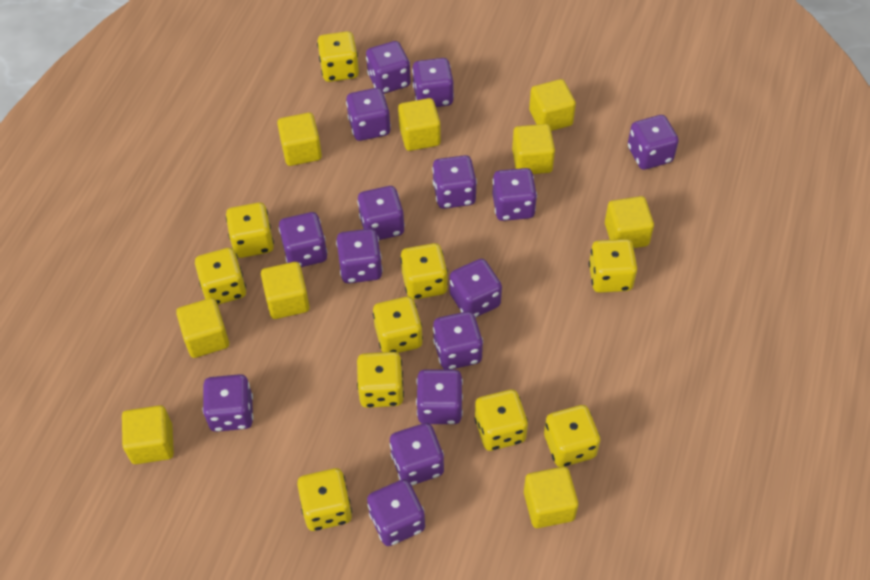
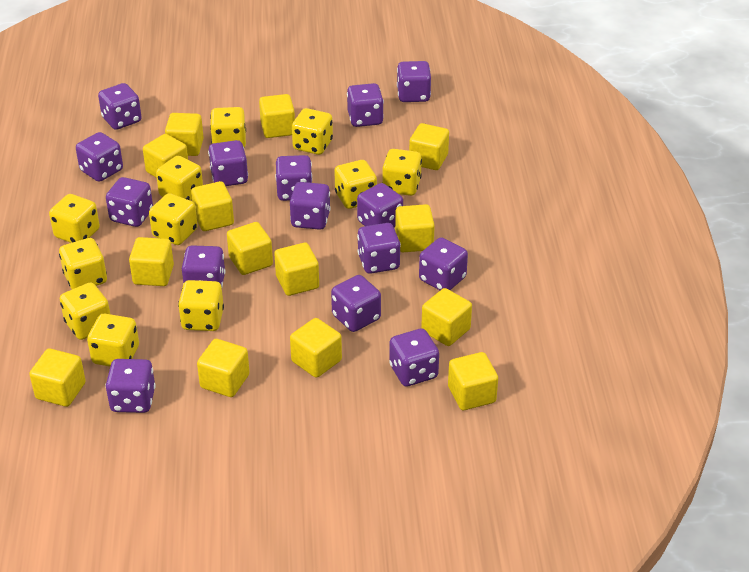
yellow cube: 9 -> 14
yellow dice: 10 -> 11

